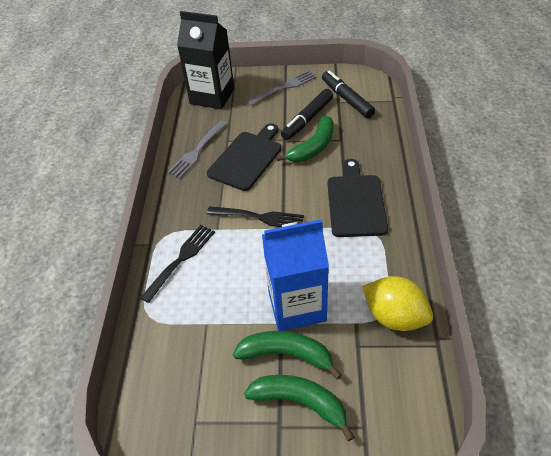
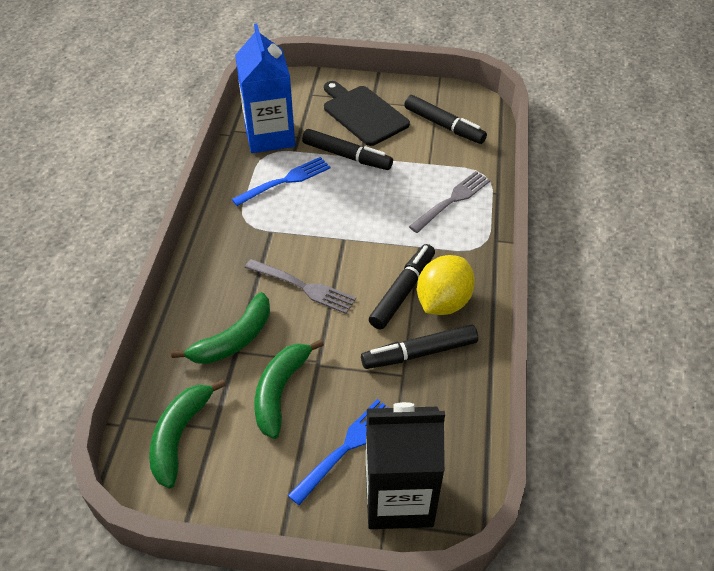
black cutting board: 2 -> 1
black fork: 2 -> 0
black marker: 2 -> 4
blue fork: 0 -> 2

